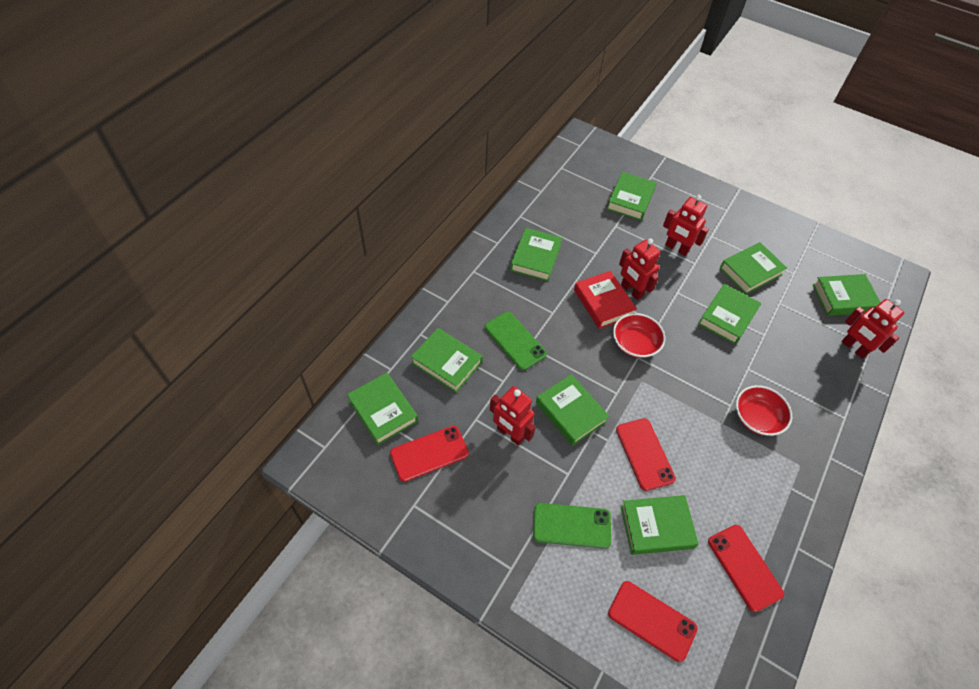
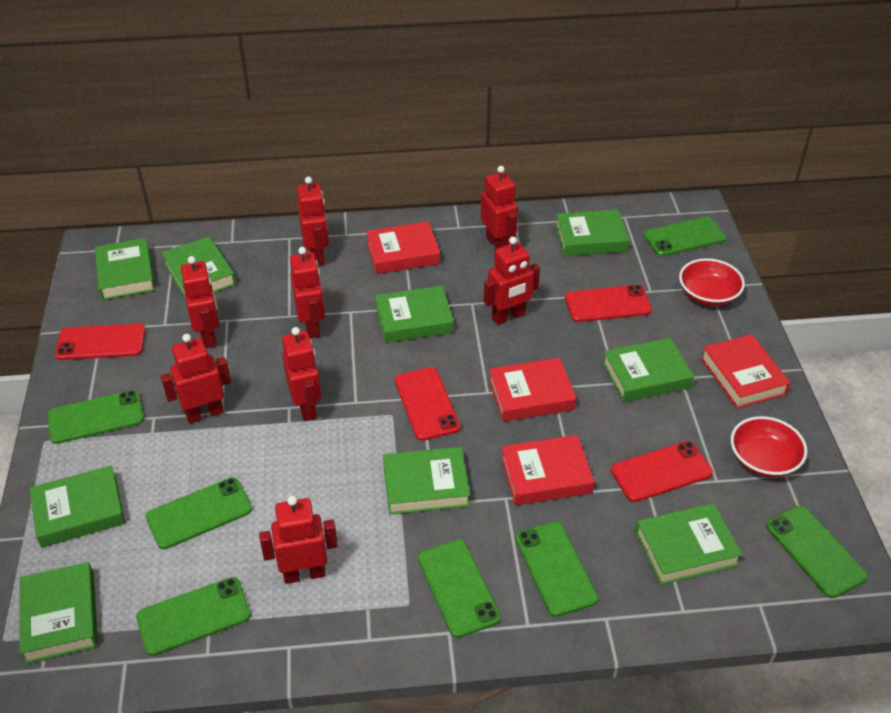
green phone: 2 -> 7
red book: 1 -> 4
red robot: 4 -> 8

